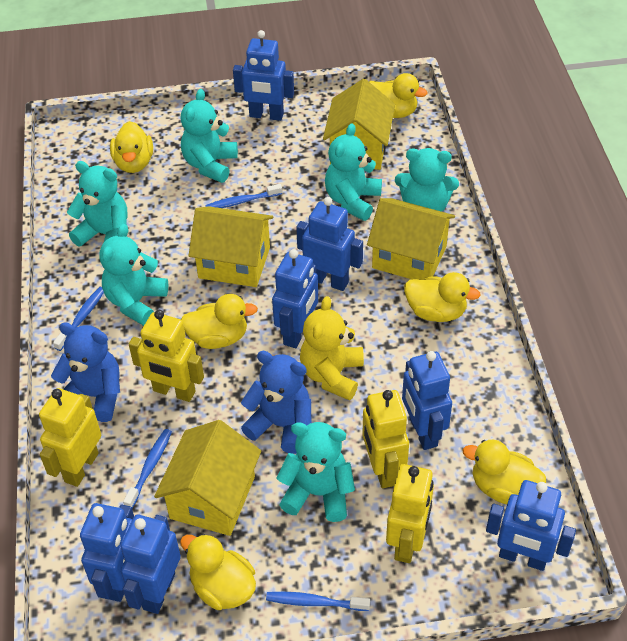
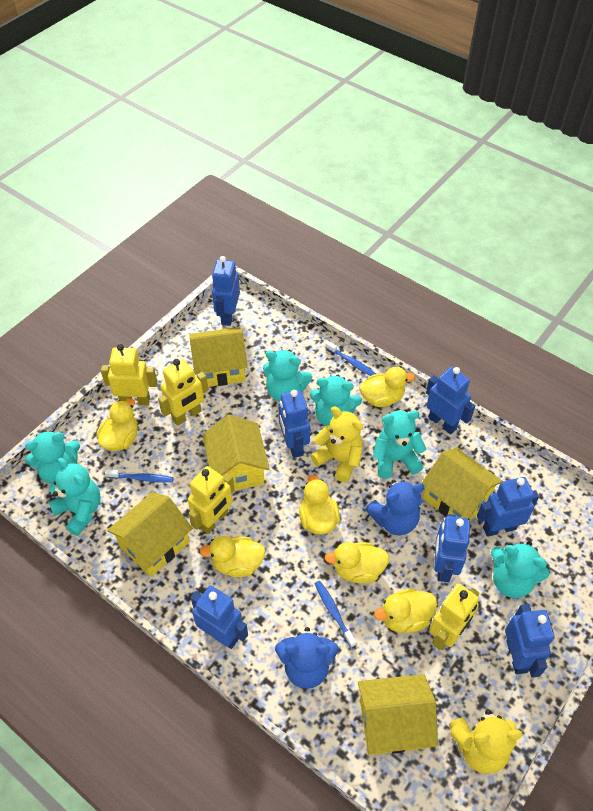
blue toothbrush: 4 -> 3
yellow house: 4 -> 5
yellow teddy bear: 1 -> 2

